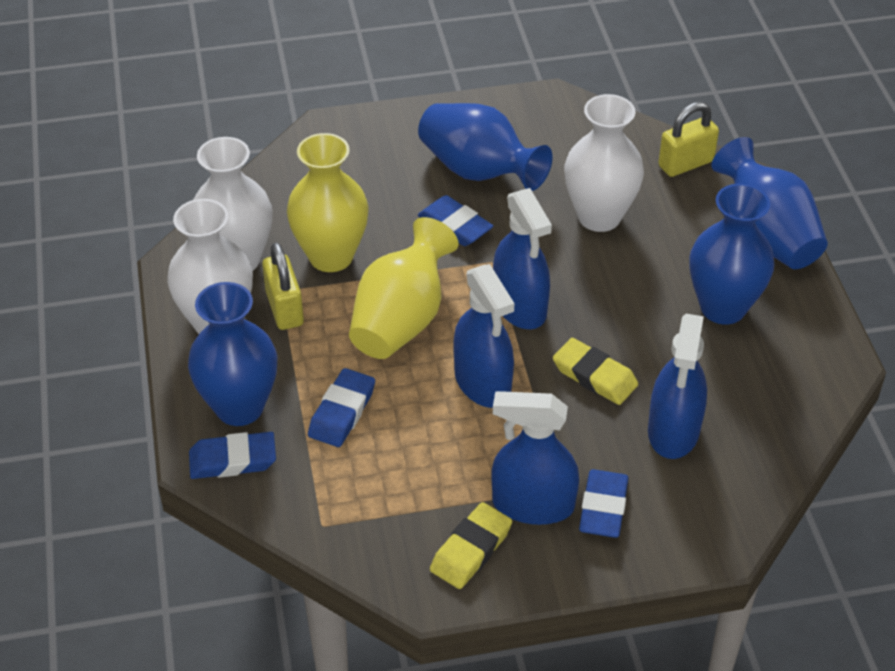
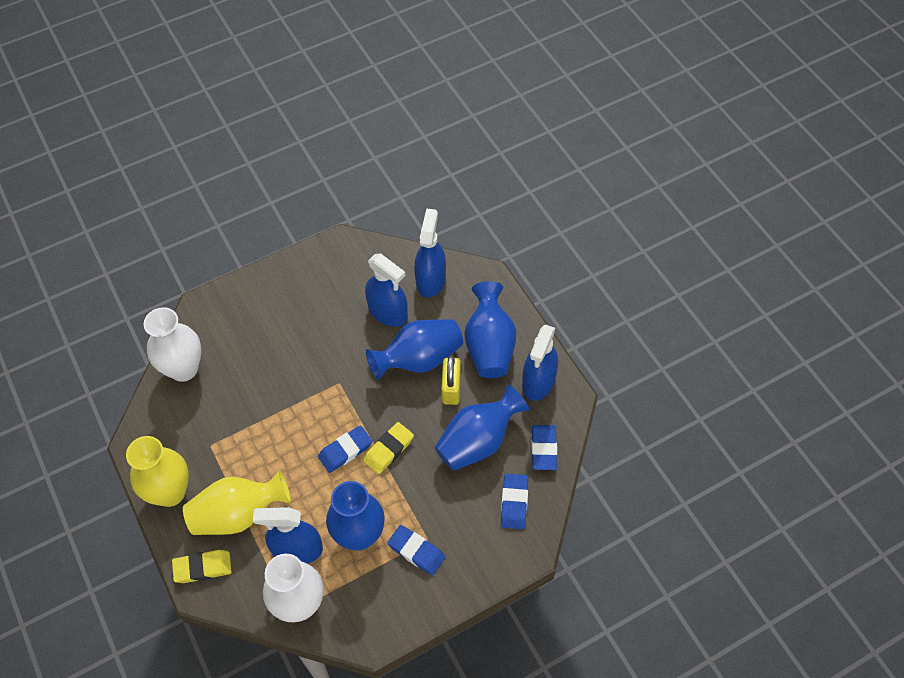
white vase: 3 -> 2
yellow padlock: 2 -> 1

